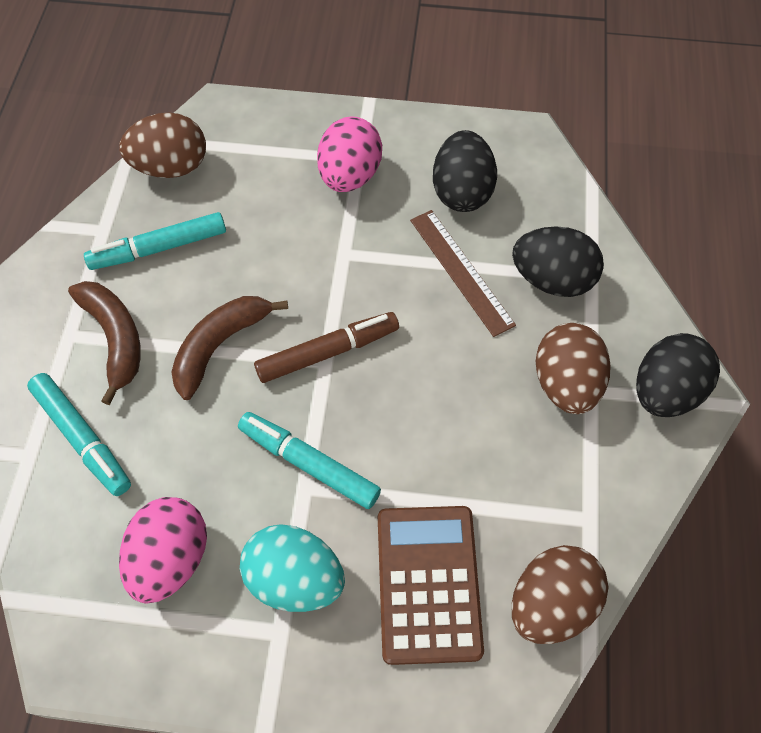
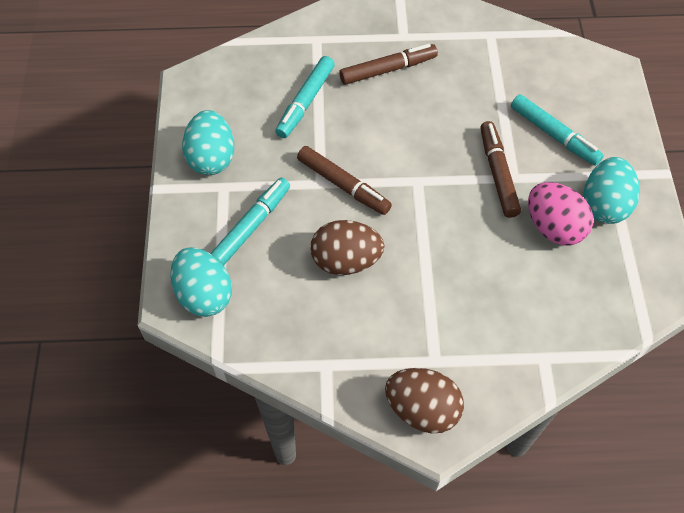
black egg: 3 -> 0
brown banana: 2 -> 0
brown calculator: 1 -> 0
brown egg: 3 -> 2
brown marker: 1 -> 3
brown ruler: 1 -> 0
pink egg: 2 -> 1
turquoise egg: 1 -> 3

